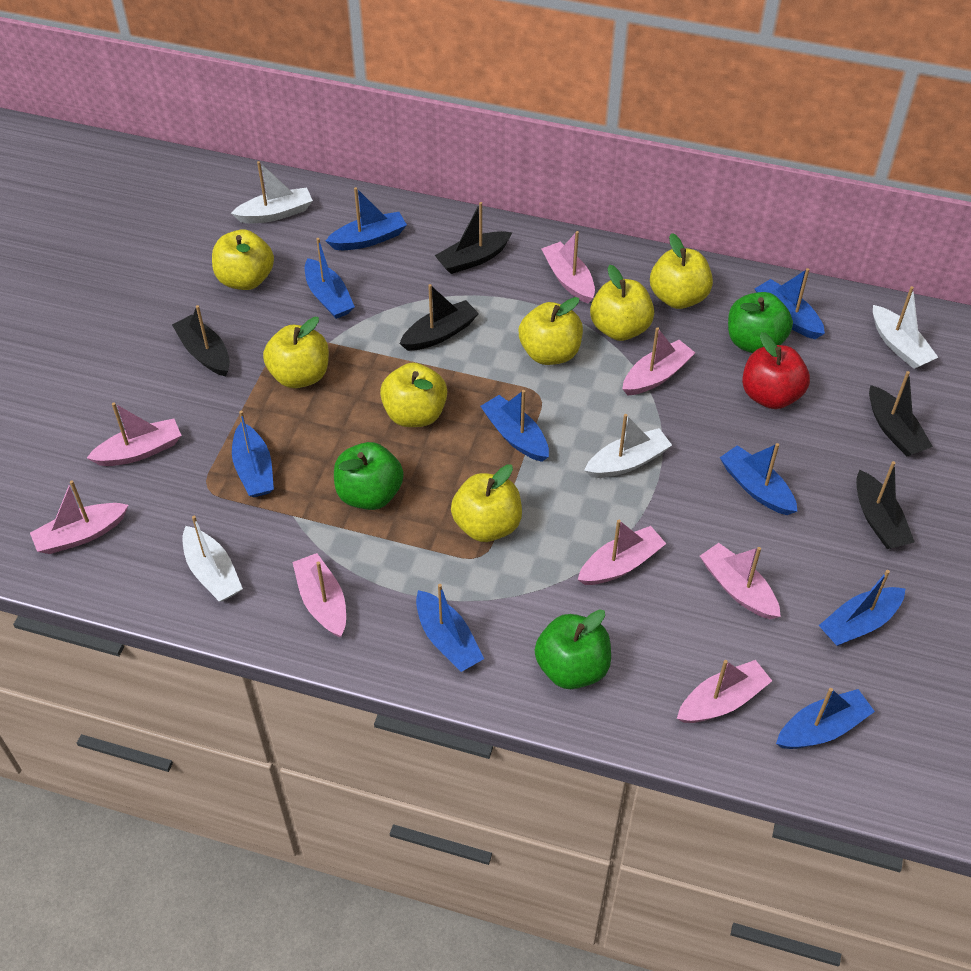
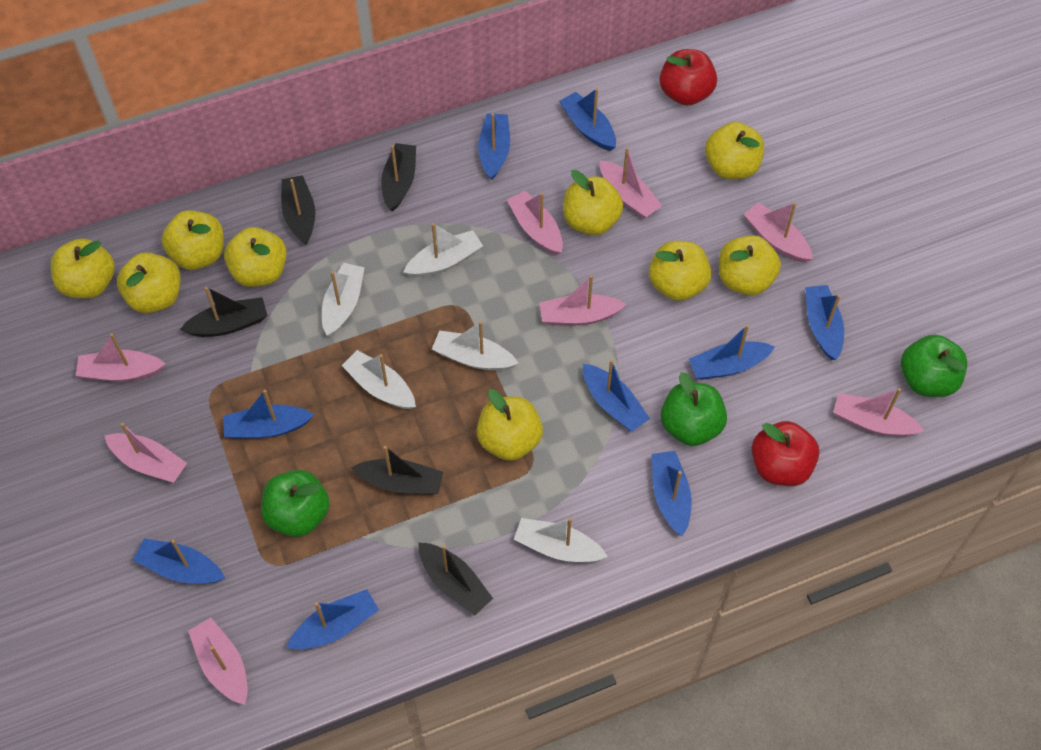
red apple: 1 -> 2
white boat: 4 -> 5
yellow apple: 7 -> 9

